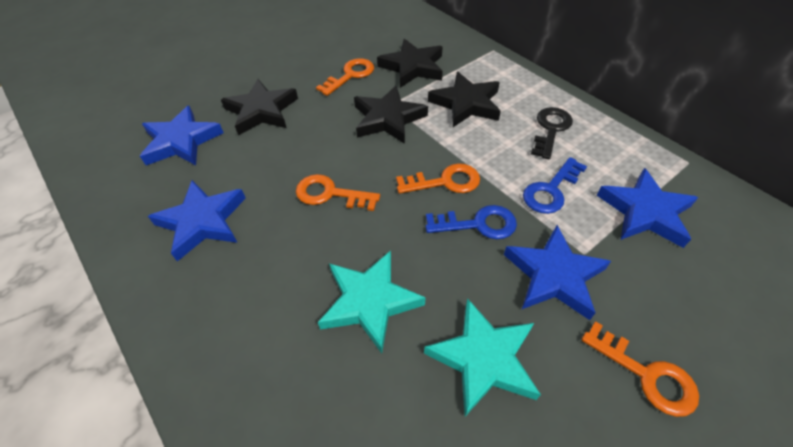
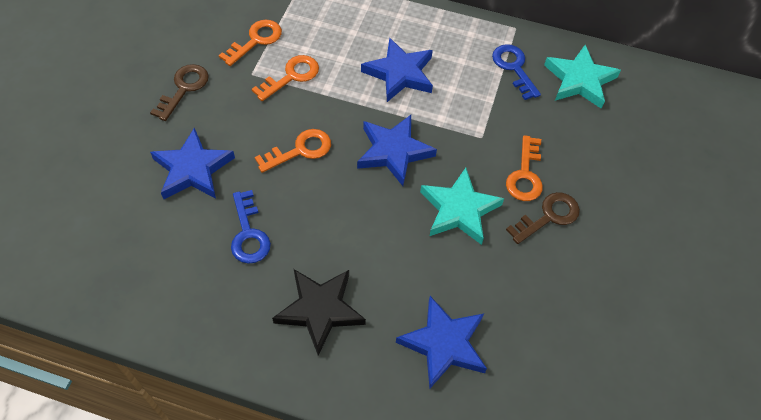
black key: 1 -> 0
black star: 4 -> 1
brown key: 0 -> 2

